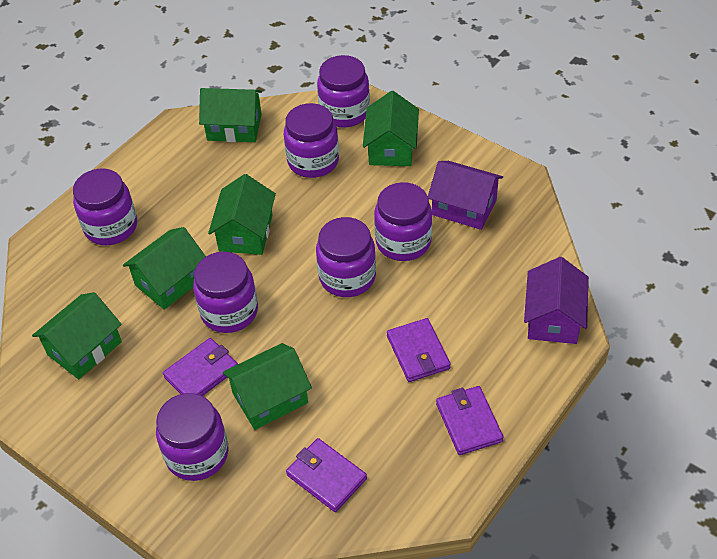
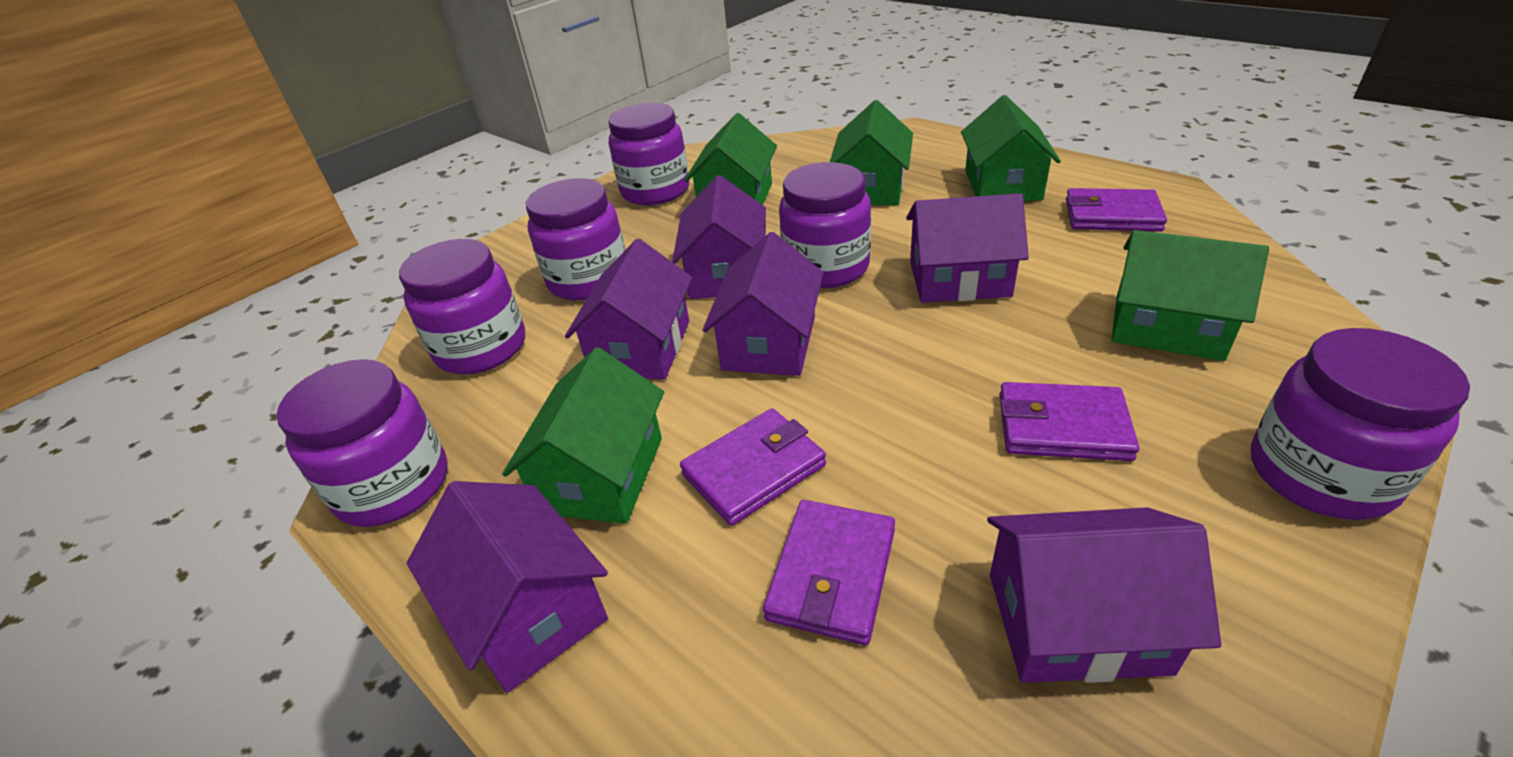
green house: 6 -> 5
purple house: 2 -> 6
purple jar: 7 -> 6

